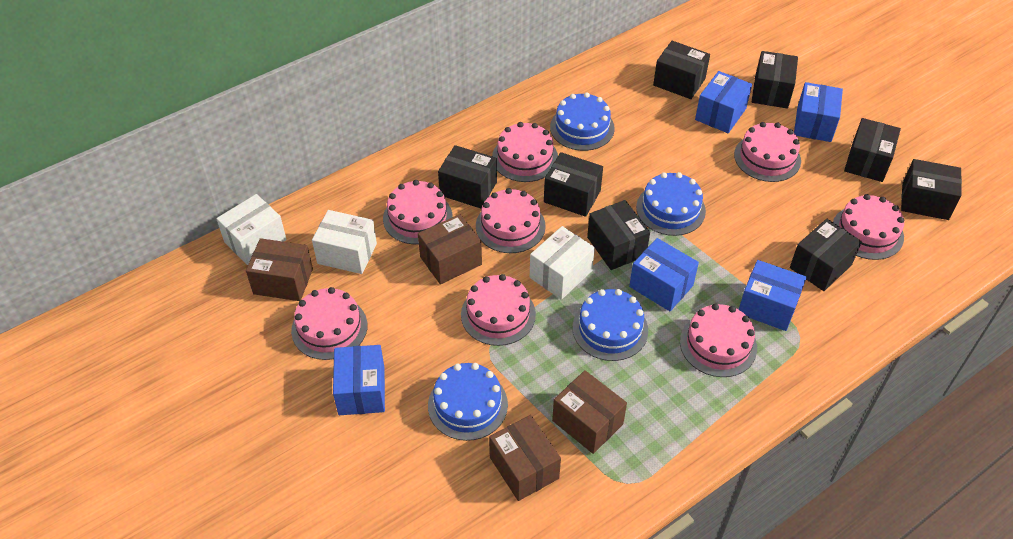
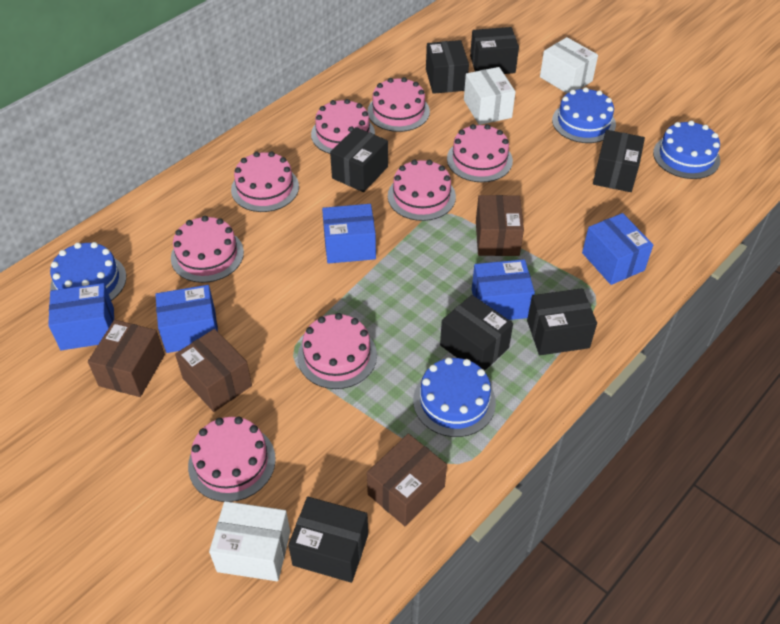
black box: 8 -> 7

